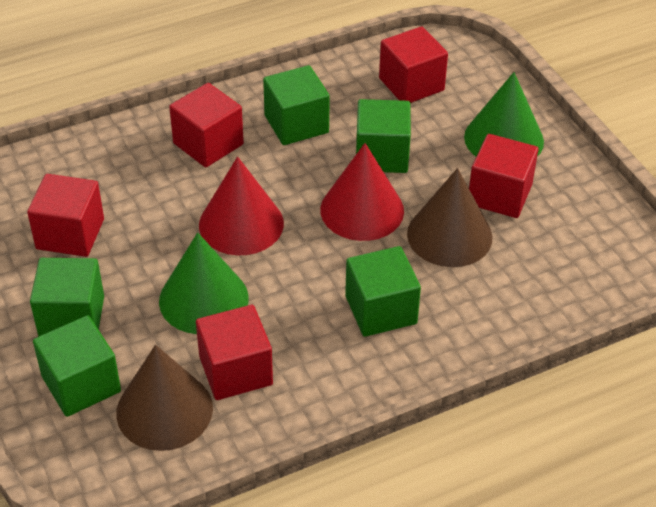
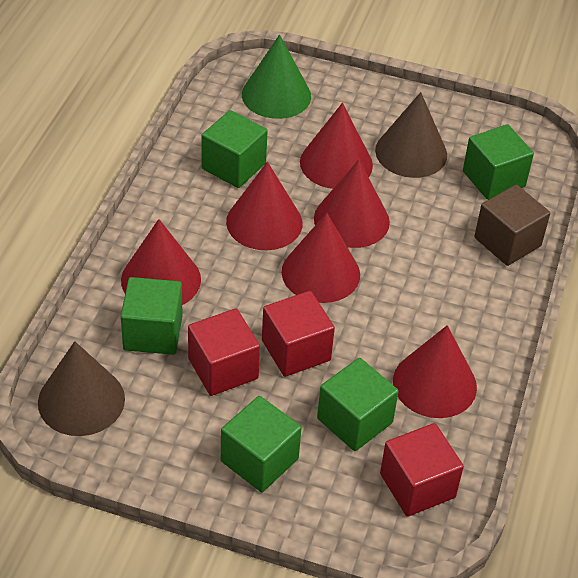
brown cube: 0 -> 1
green cone: 2 -> 1
red cone: 2 -> 6
red cube: 5 -> 3

